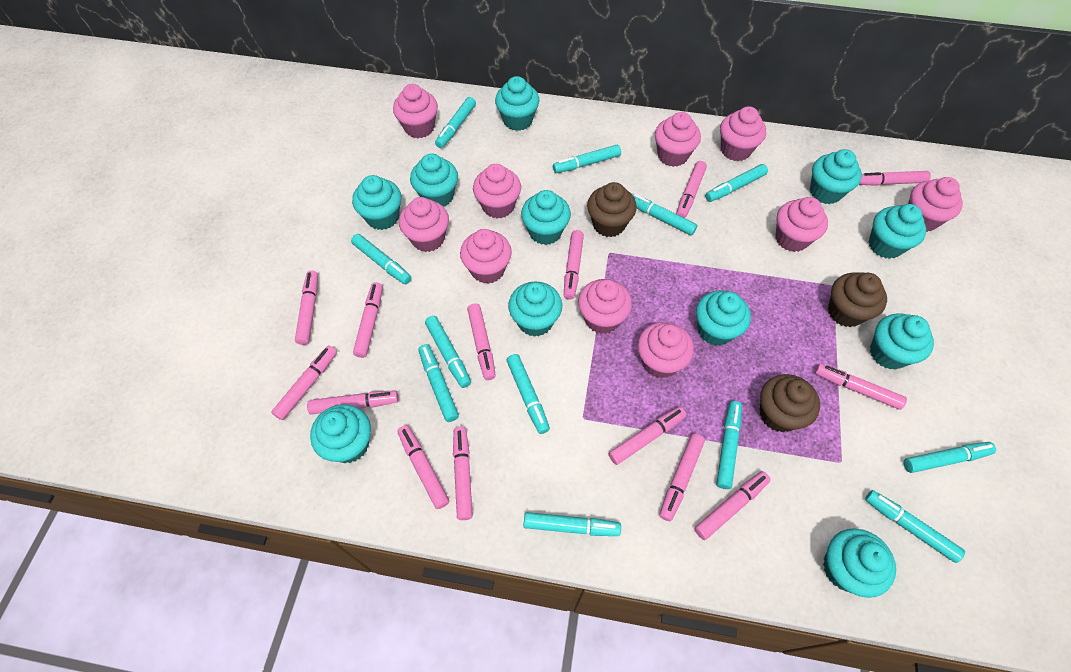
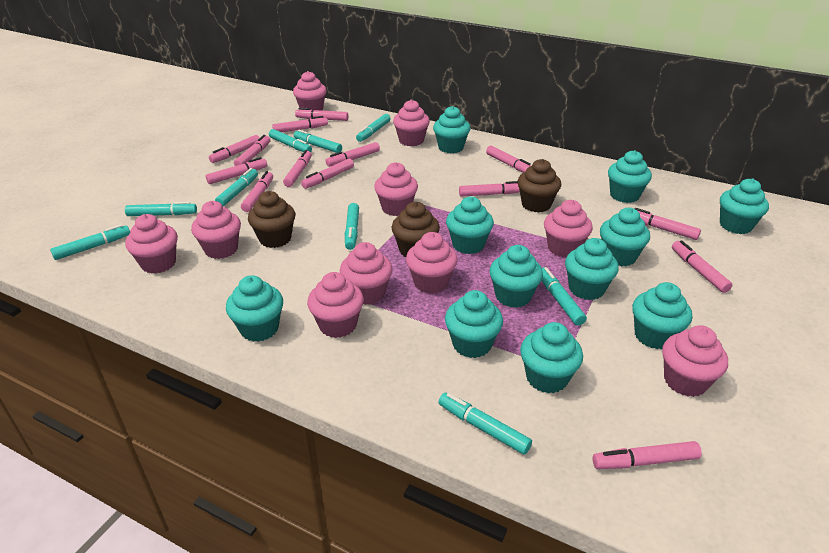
turquoise marker: 12 -> 9

